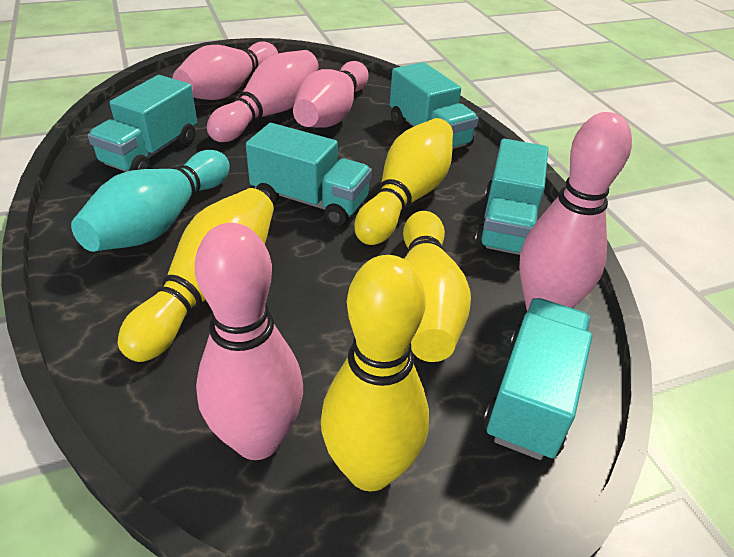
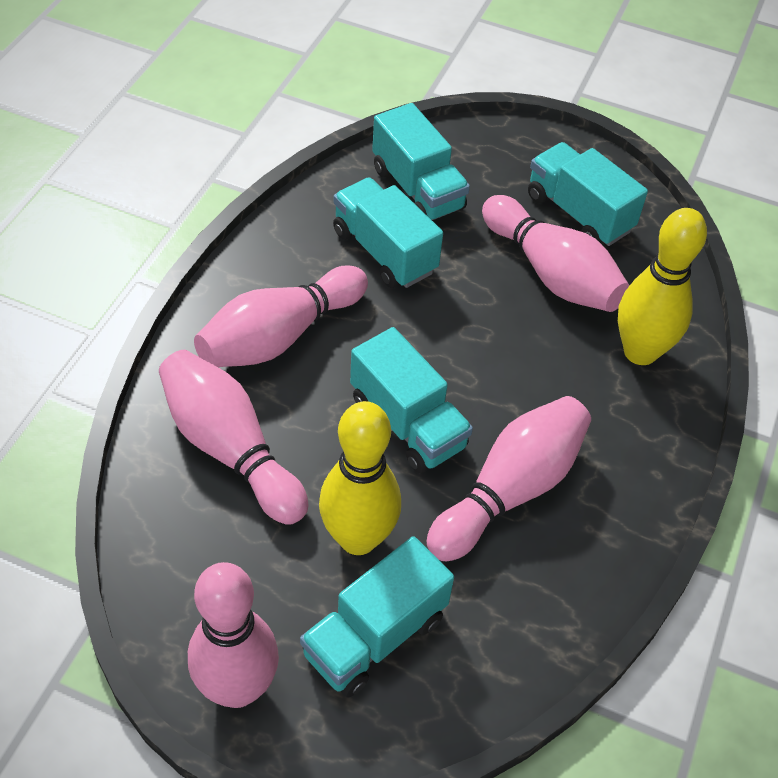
turquoise bowling pin: 1 -> 0
yellow bowling pin: 4 -> 2

